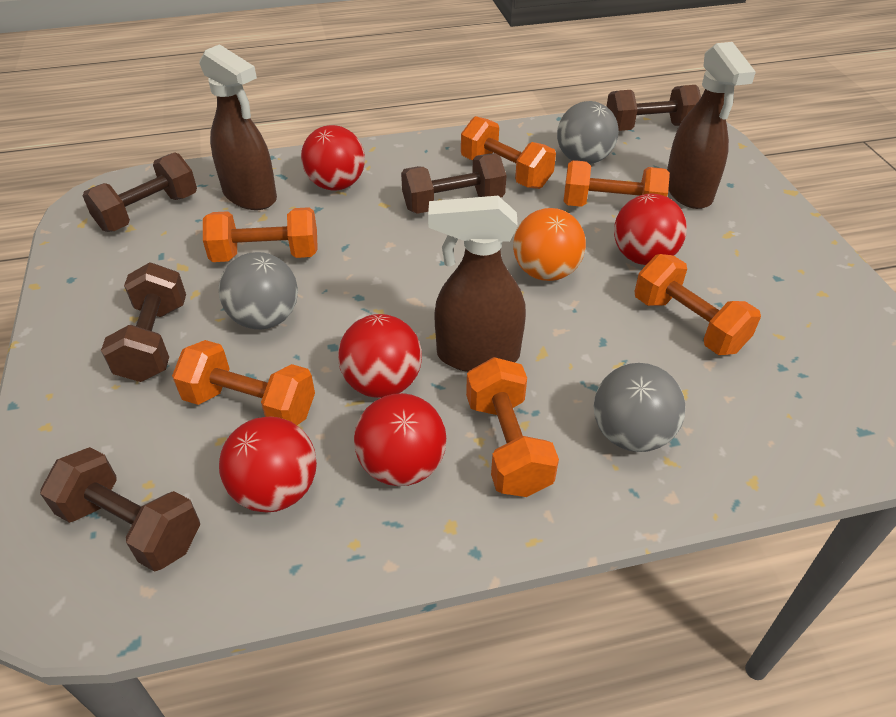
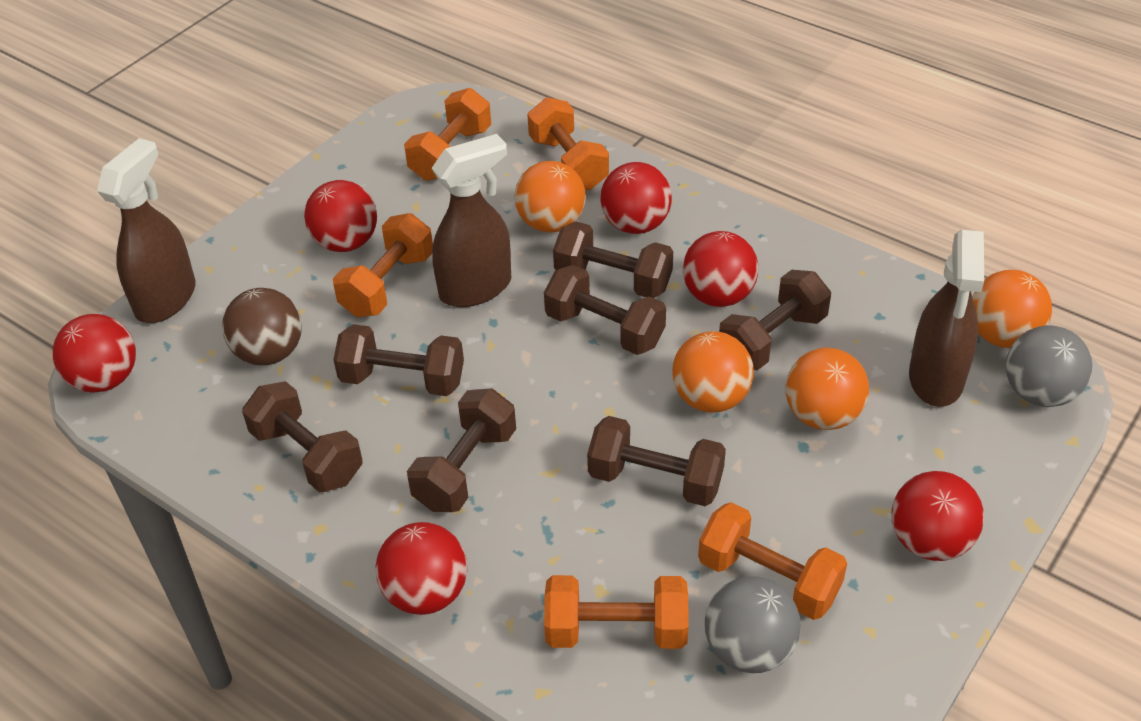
brown ball: 0 -> 1
brown dumbbell: 5 -> 7
grey ball: 3 -> 2
orange ball: 1 -> 4
orange dumbbell: 6 -> 5
red ball: 5 -> 6

